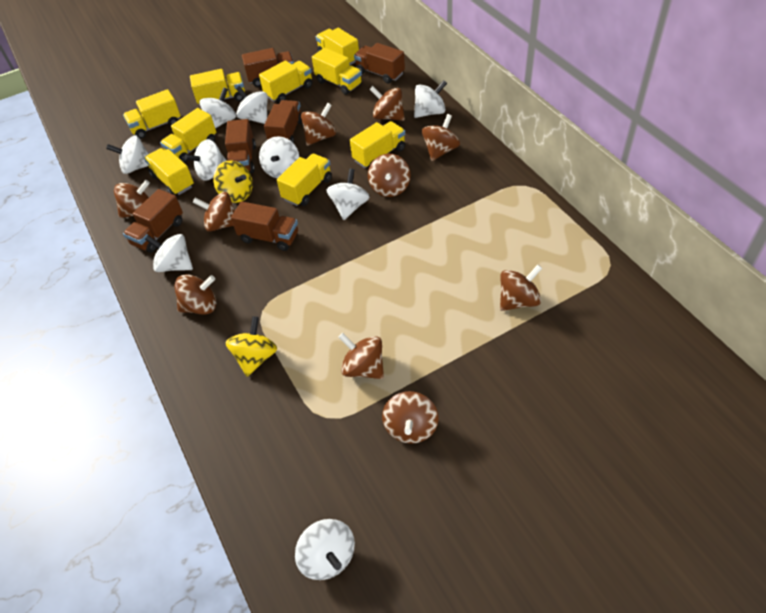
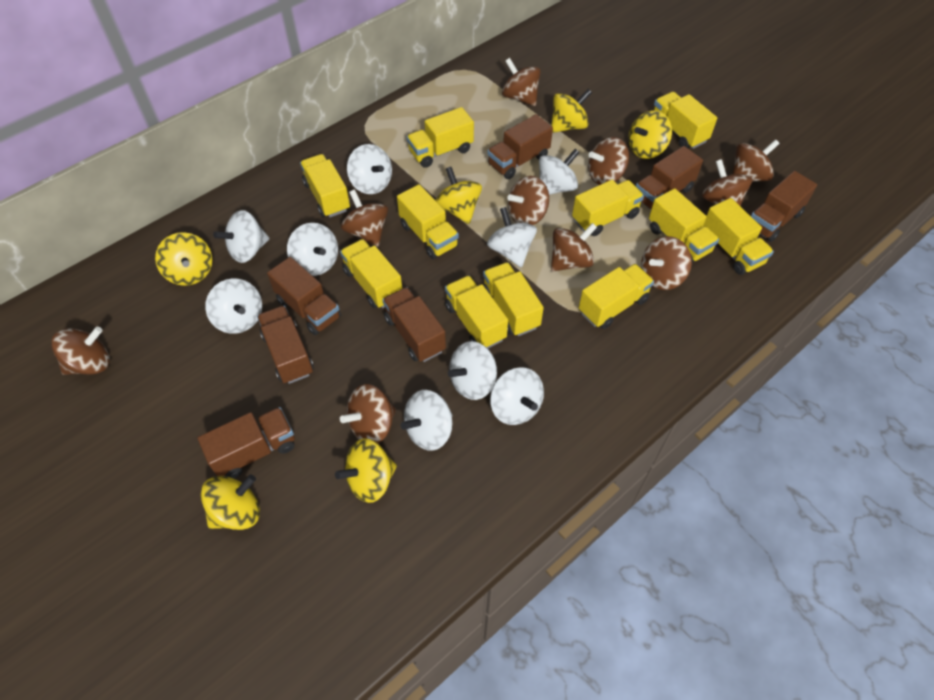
brown truck: 6 -> 7
yellow spinning top: 2 -> 6
yellow truck: 9 -> 11

